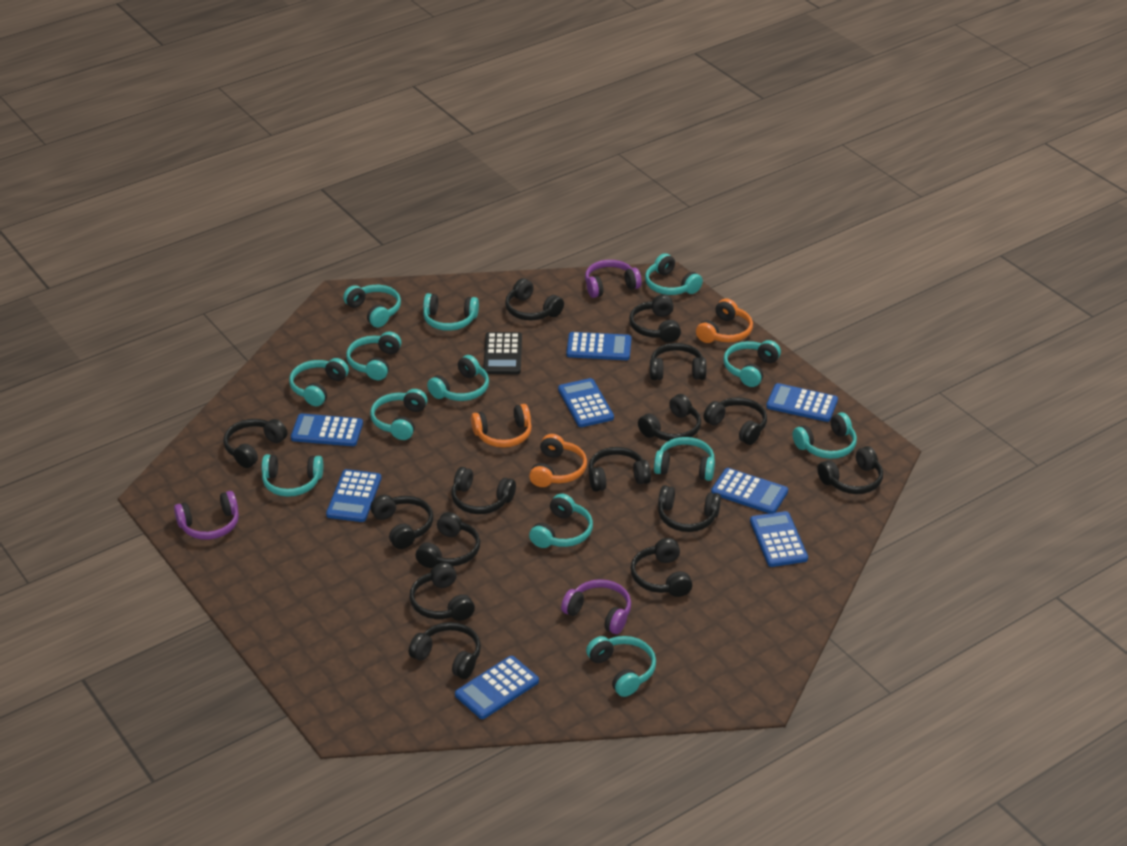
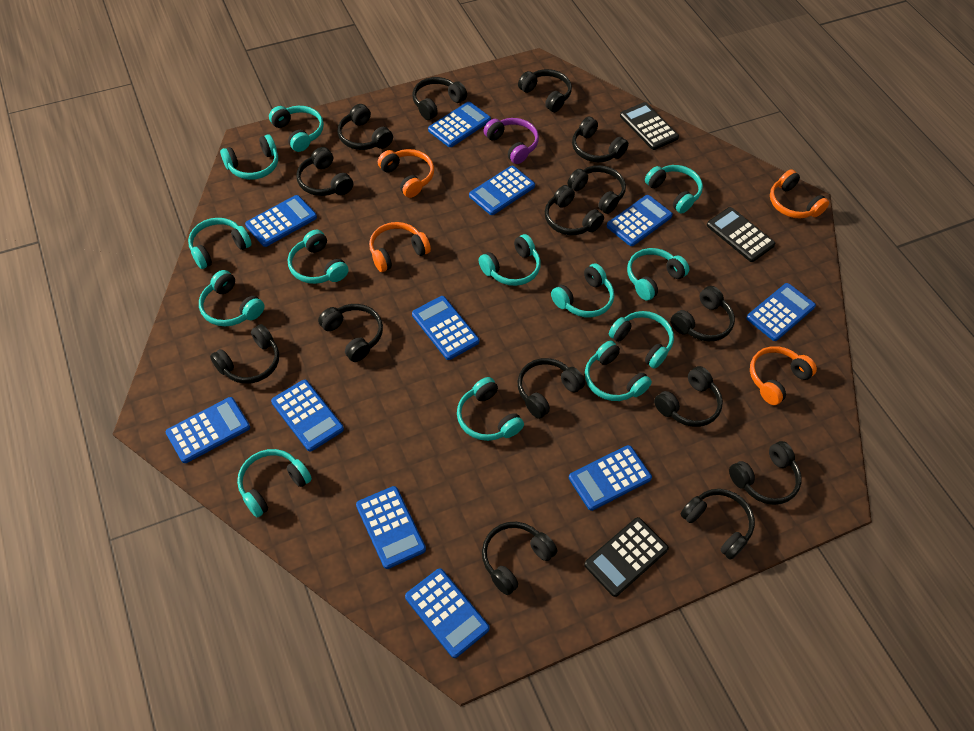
black calculator: 1 -> 3
blue calculator: 8 -> 11
orange headphones: 3 -> 4
purple headphones: 3 -> 1

